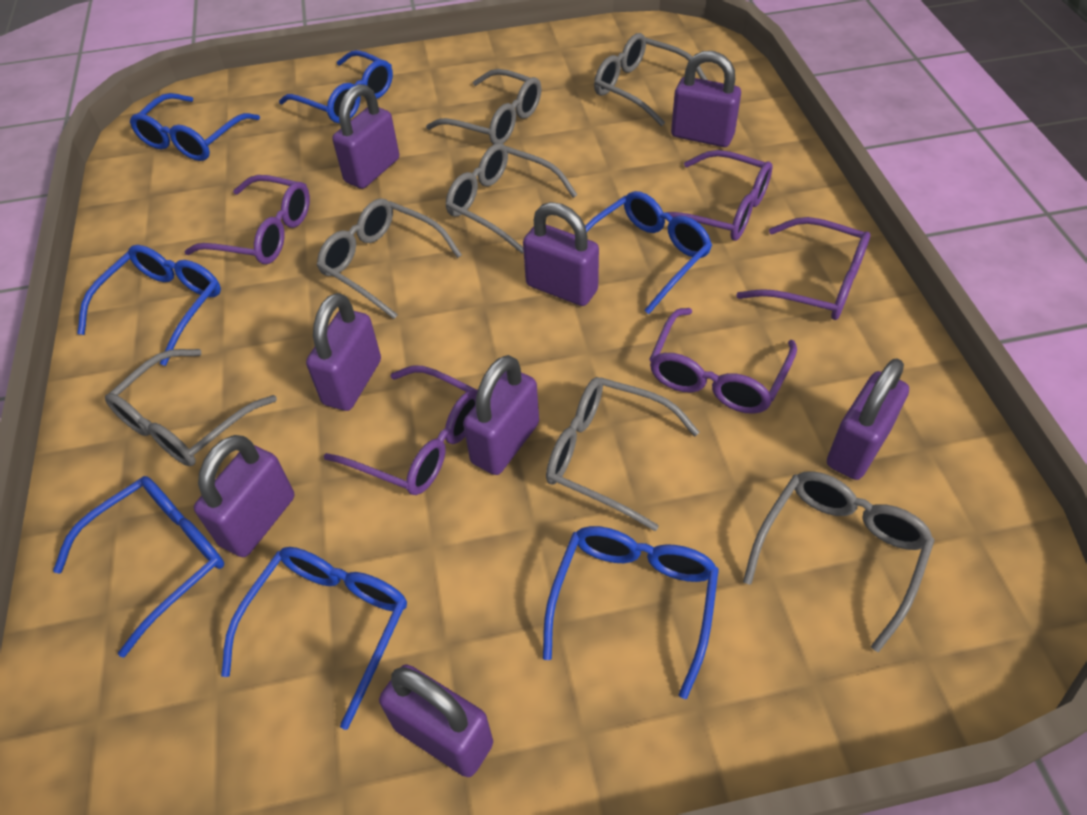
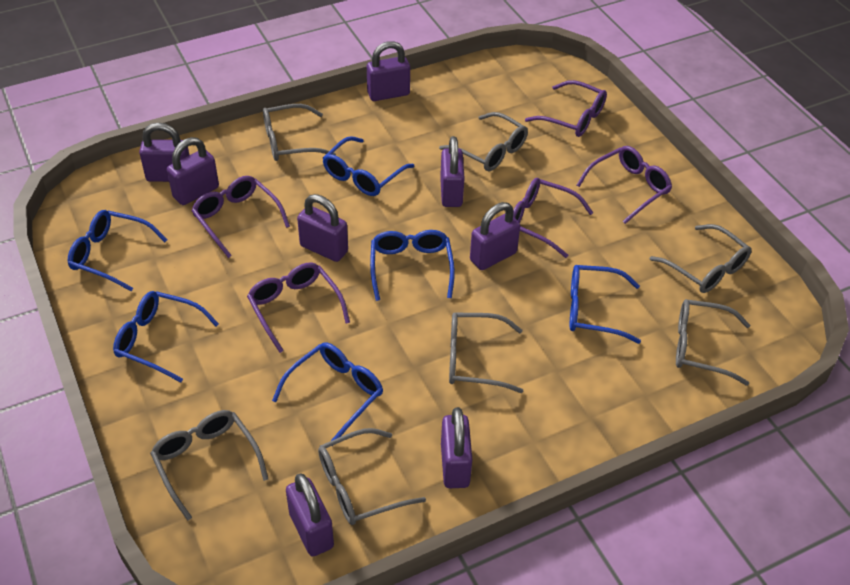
blue glasses: 7 -> 6

